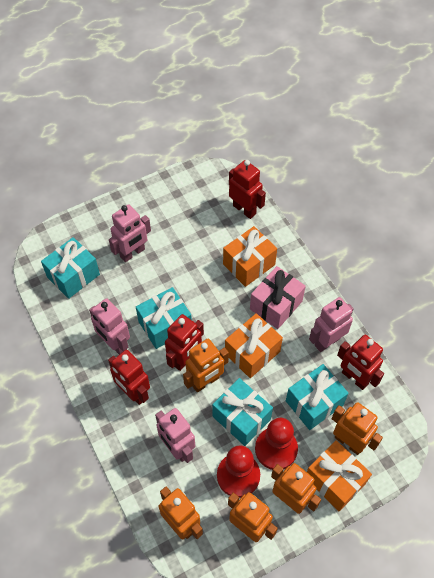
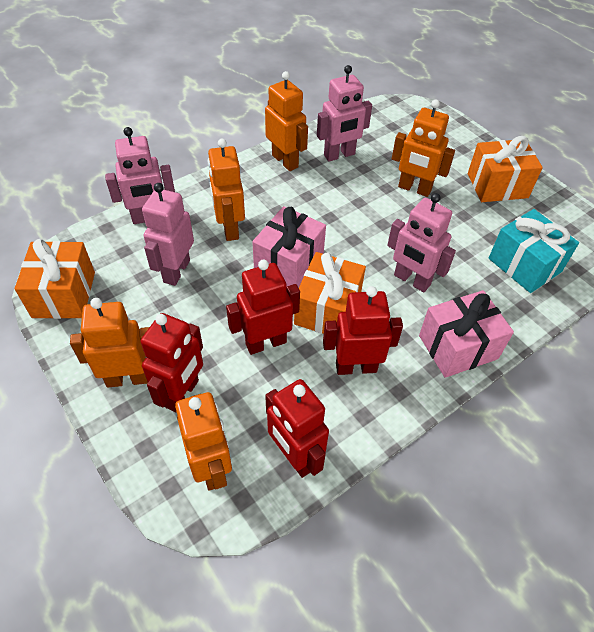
pink gift: 1 -> 2
red pawn: 2 -> 0
turquoise gift: 4 -> 1

